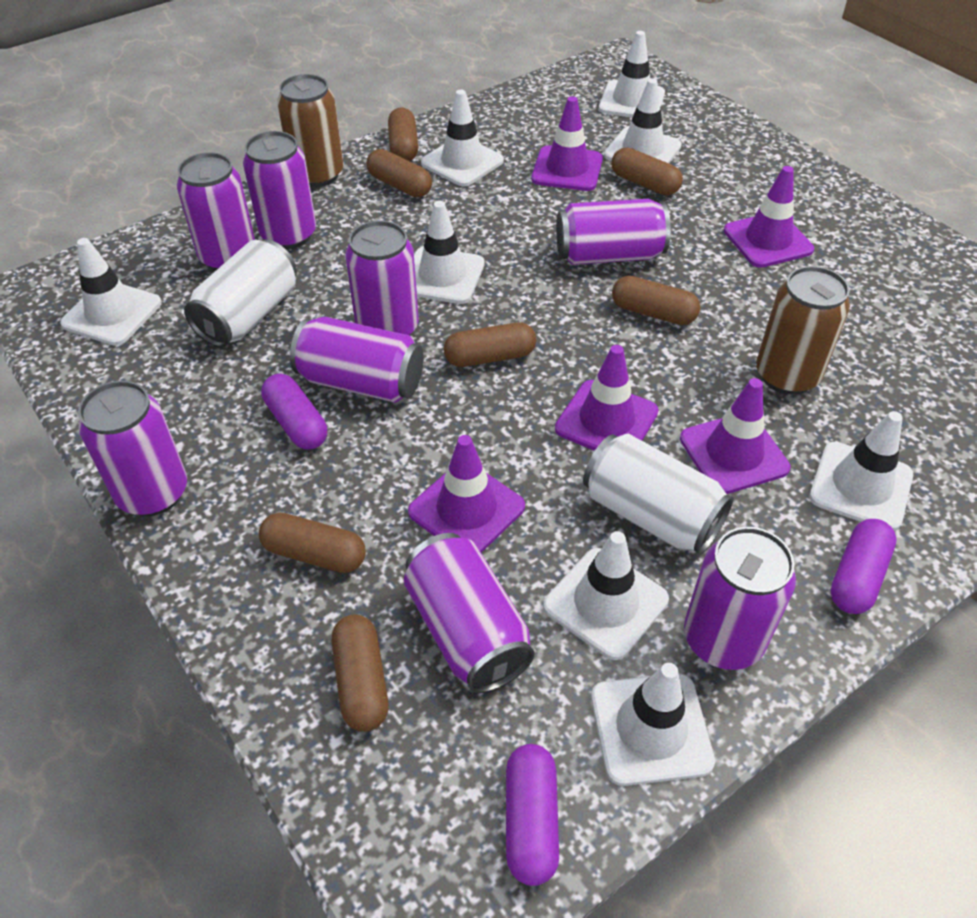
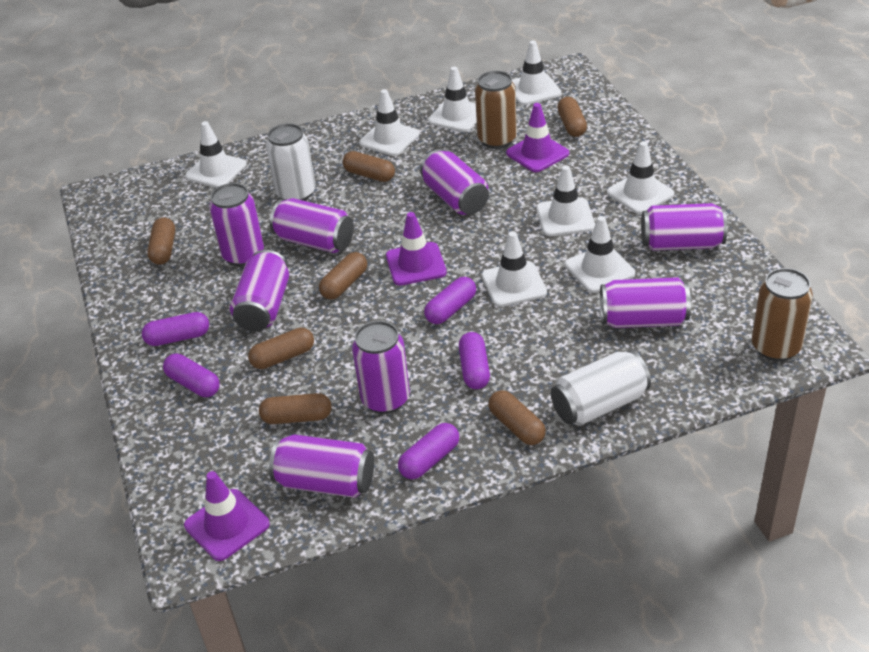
purple capsule: 3 -> 5
purple traffic cone: 5 -> 3

